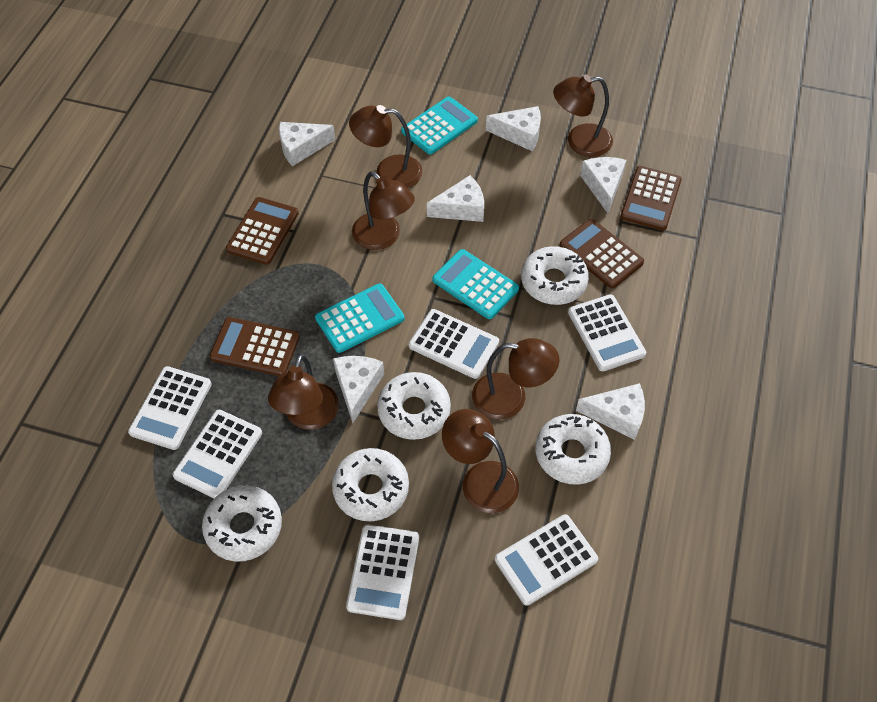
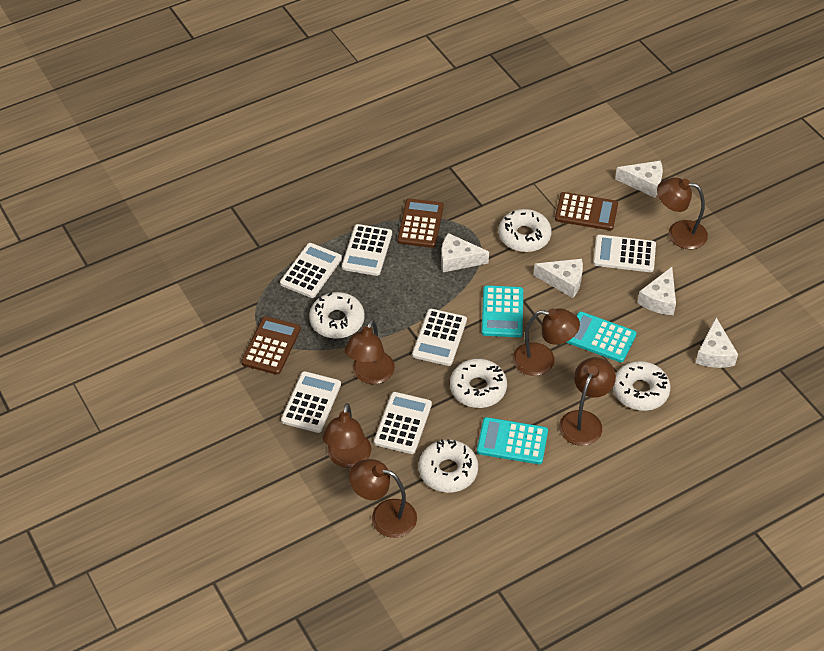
brown calculator: 4 -> 3
white cheese: 6 -> 5

